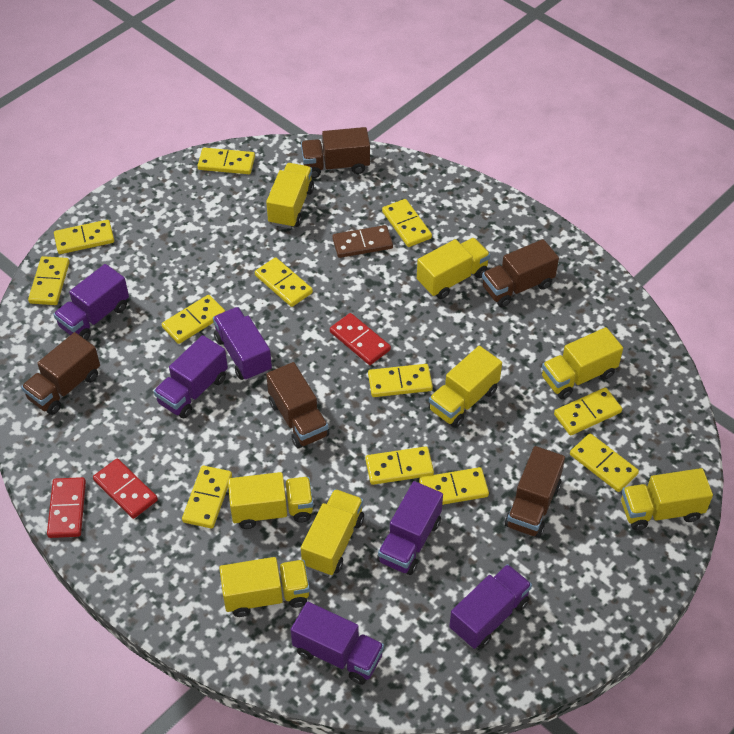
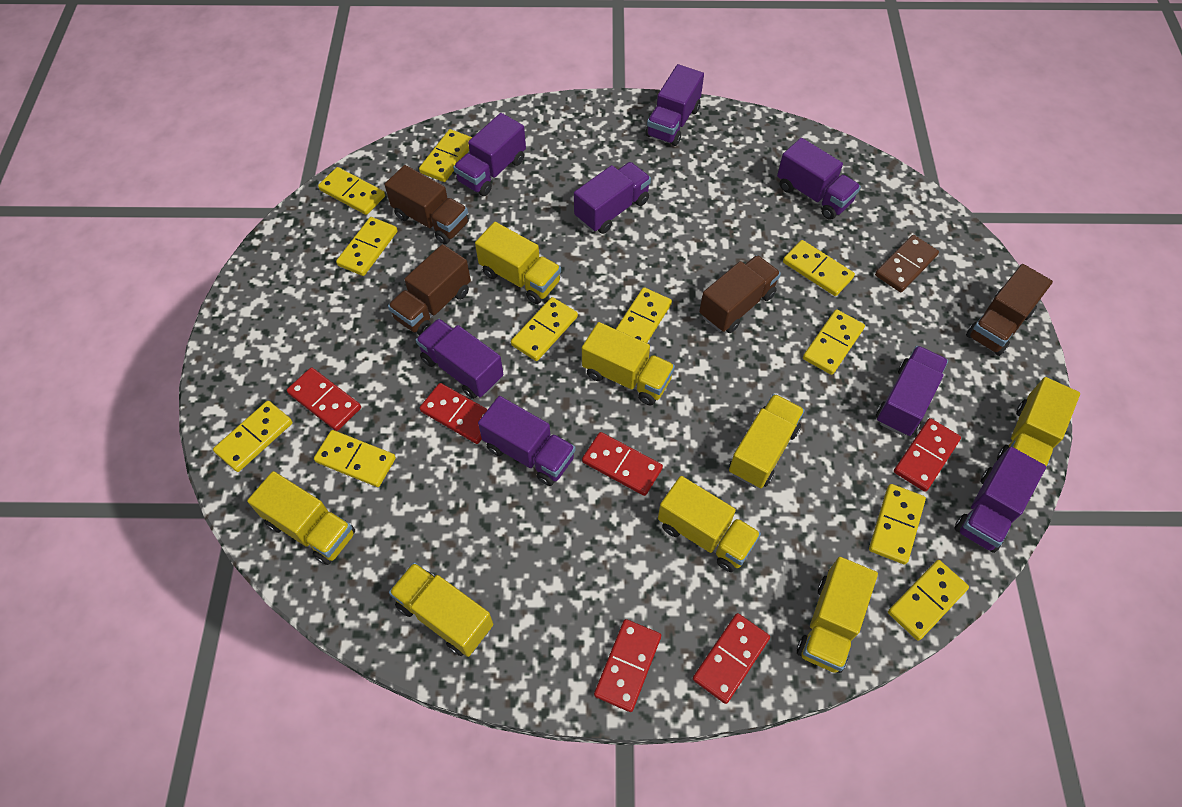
brown truck: 5 -> 4
purple truck: 6 -> 8
red domino: 3 -> 6
yellow domino: 12 -> 11

